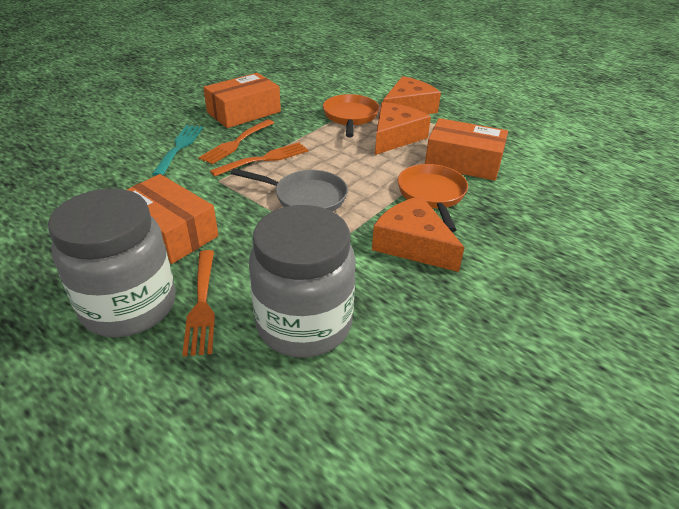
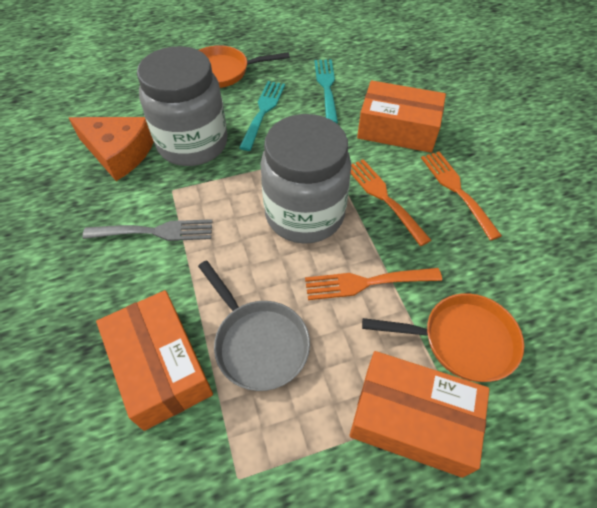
grey fork: 0 -> 1
orange cheese: 3 -> 1
turquoise fork: 1 -> 2

